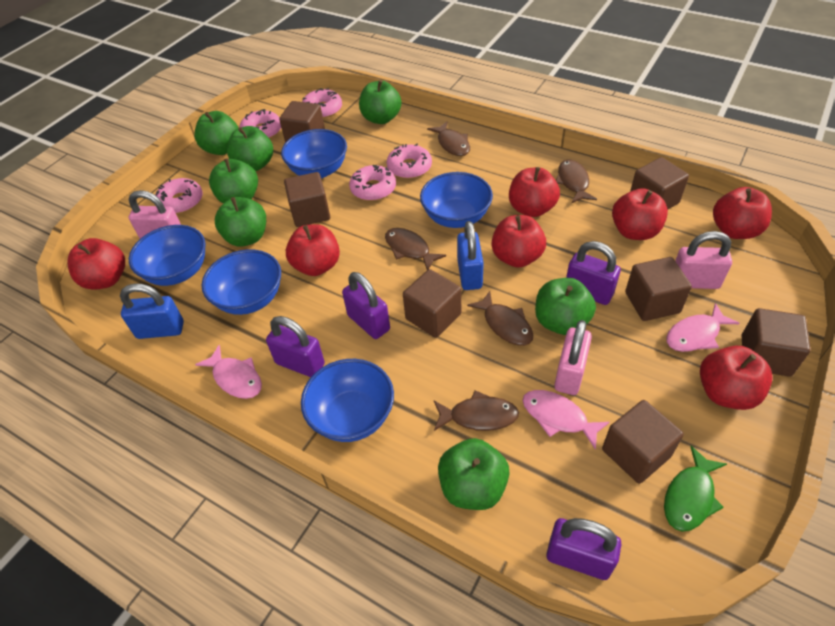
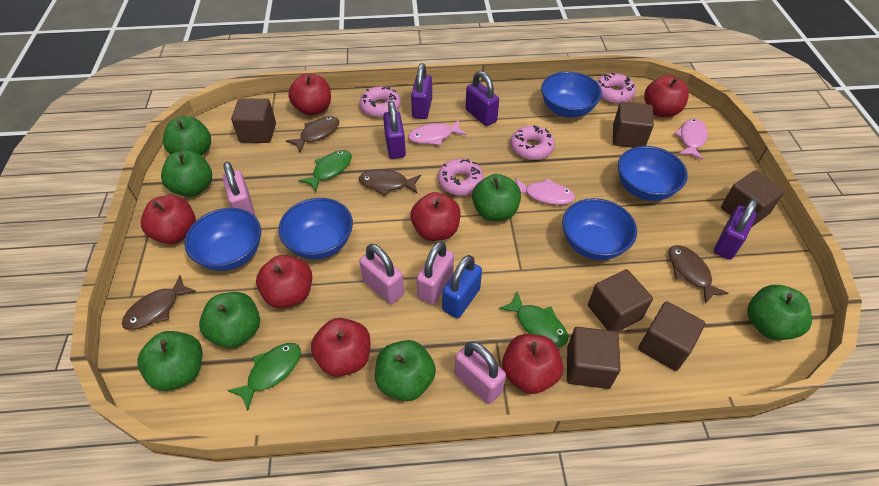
blue padlock: 2 -> 1
brown cube: 7 -> 6
brown fish: 5 -> 4
green fish: 1 -> 3
pink donut: 5 -> 4
pink padlock: 3 -> 4

